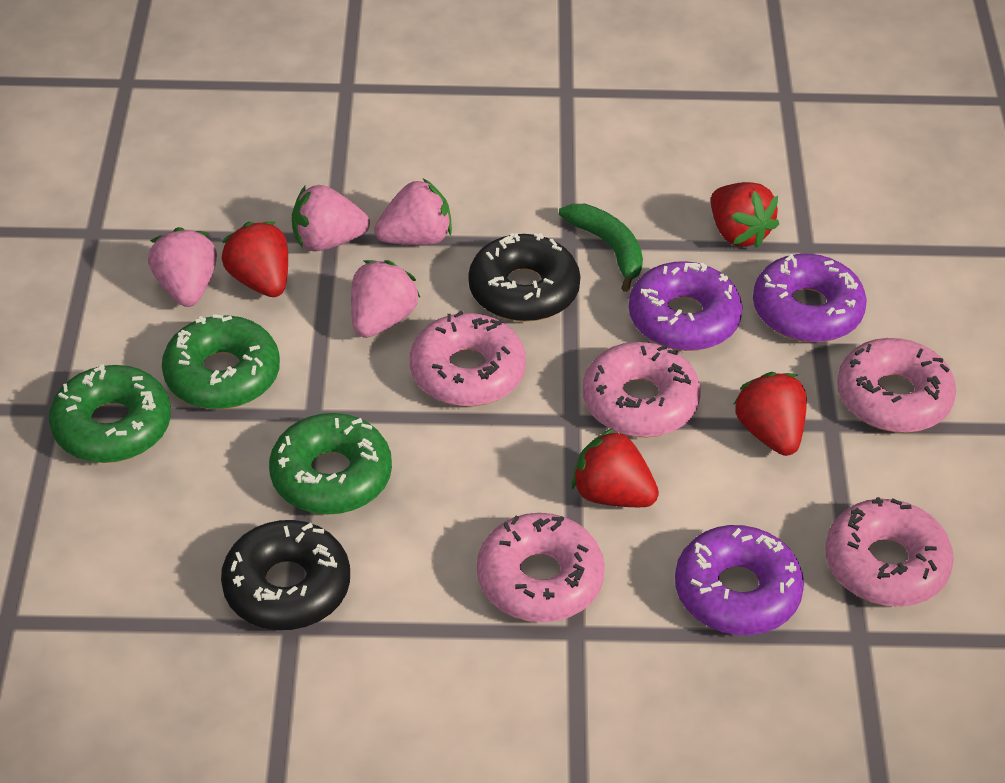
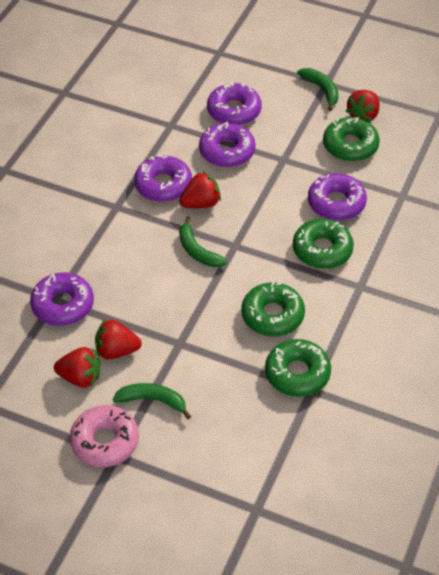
black donut: 2 -> 0
green banana: 1 -> 3
green donut: 3 -> 4
pink donut: 5 -> 1
pink strawberry: 4 -> 0
purple donut: 3 -> 5

